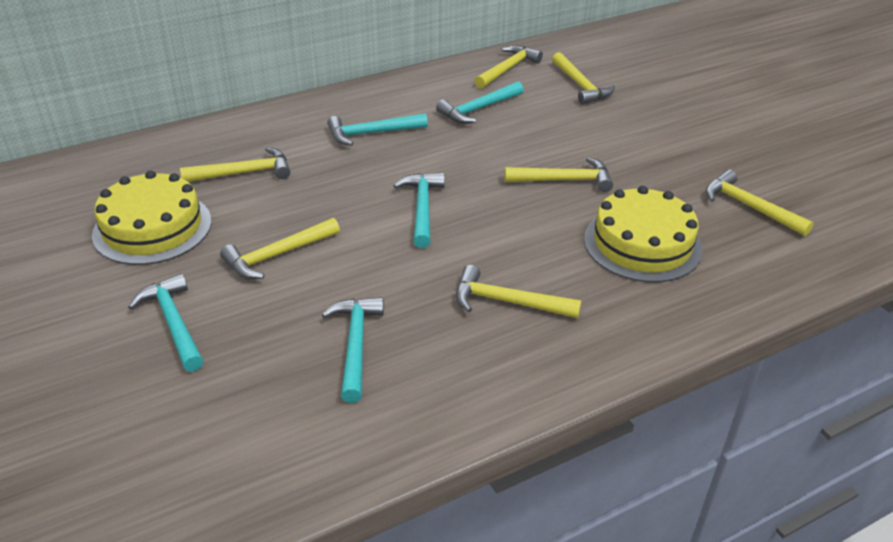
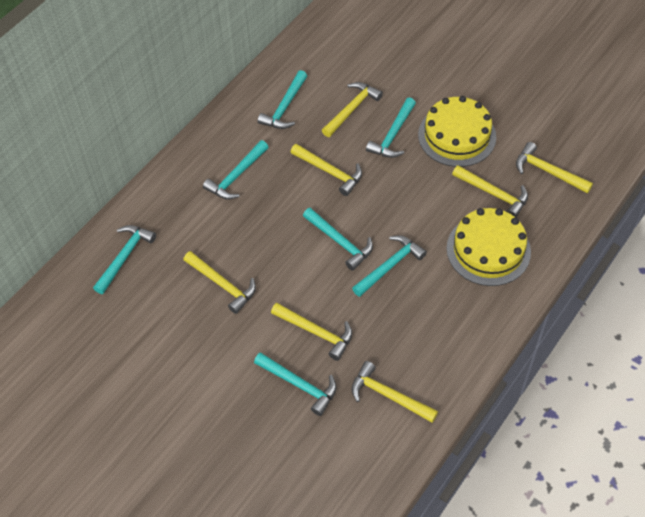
turquoise hammer: 5 -> 7

